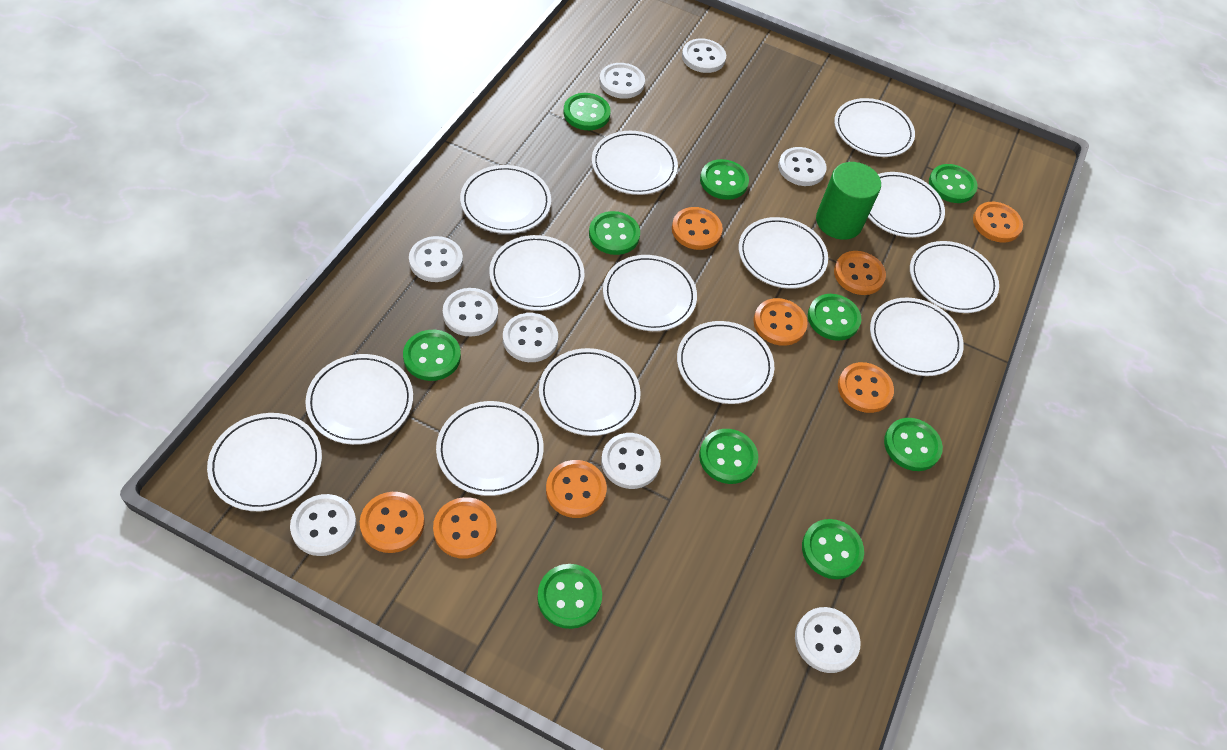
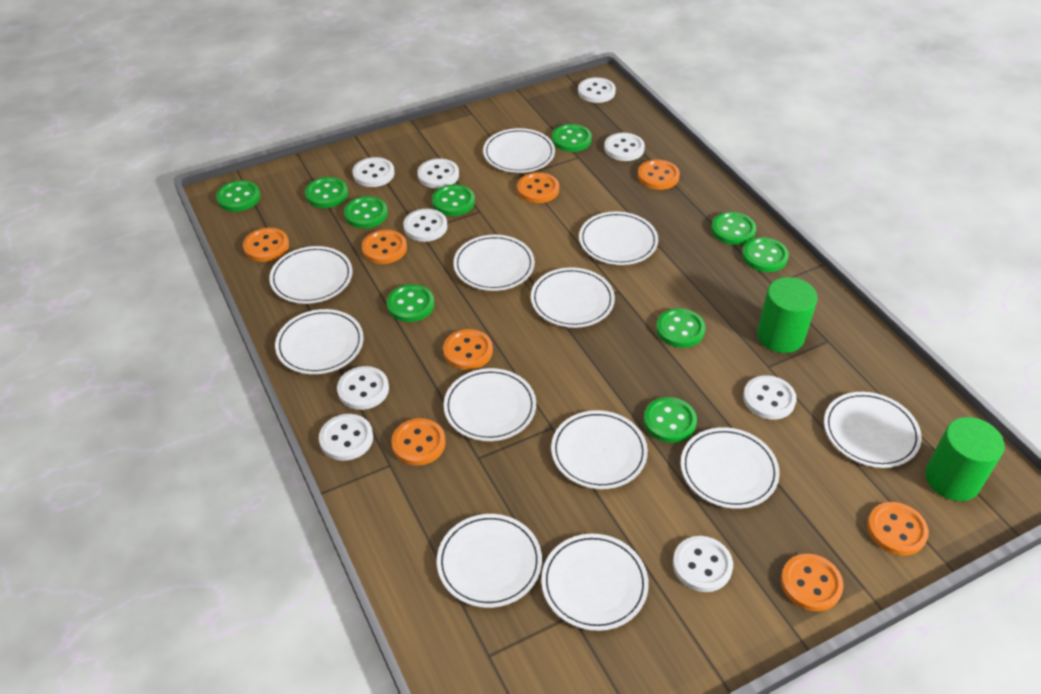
green cylinder: 1 -> 2
white plate: 14 -> 12

